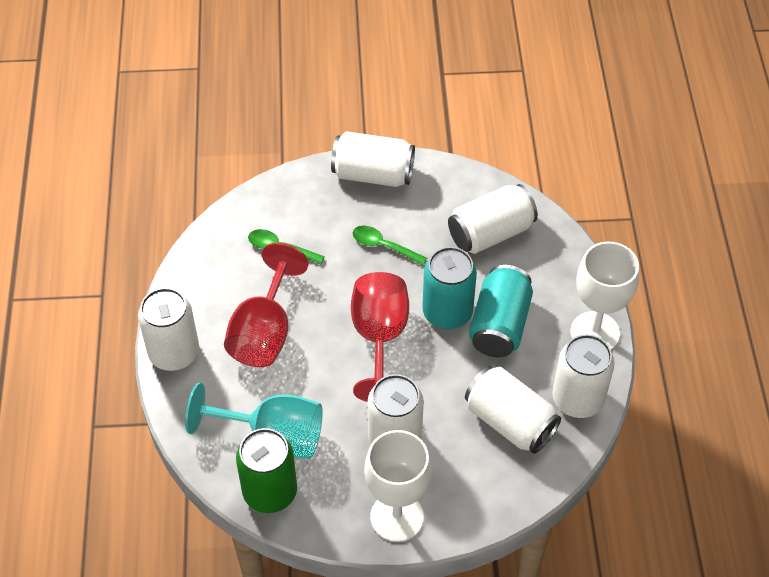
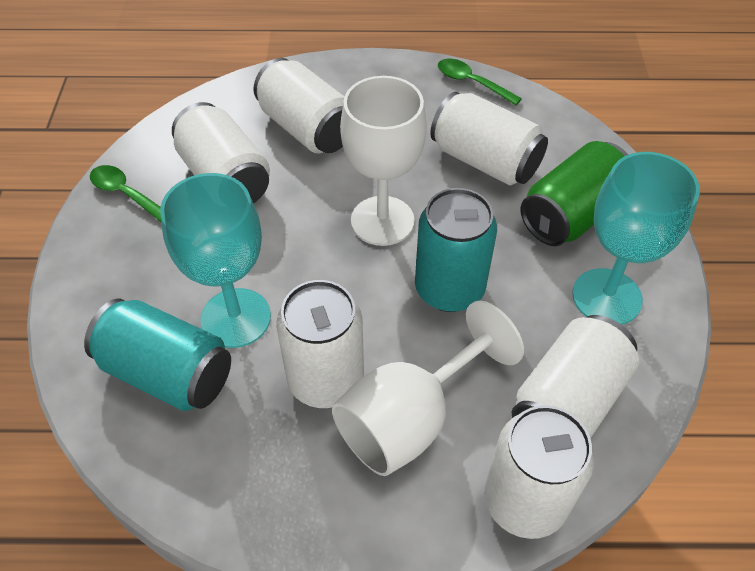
red goblet: 2 -> 0
turquoise goblet: 1 -> 2

